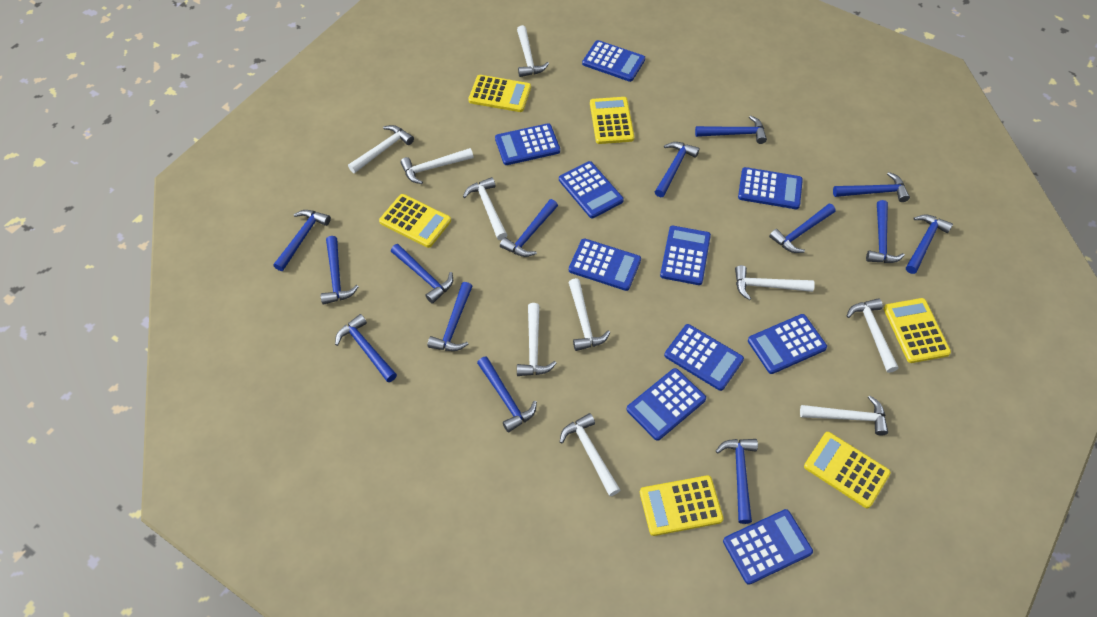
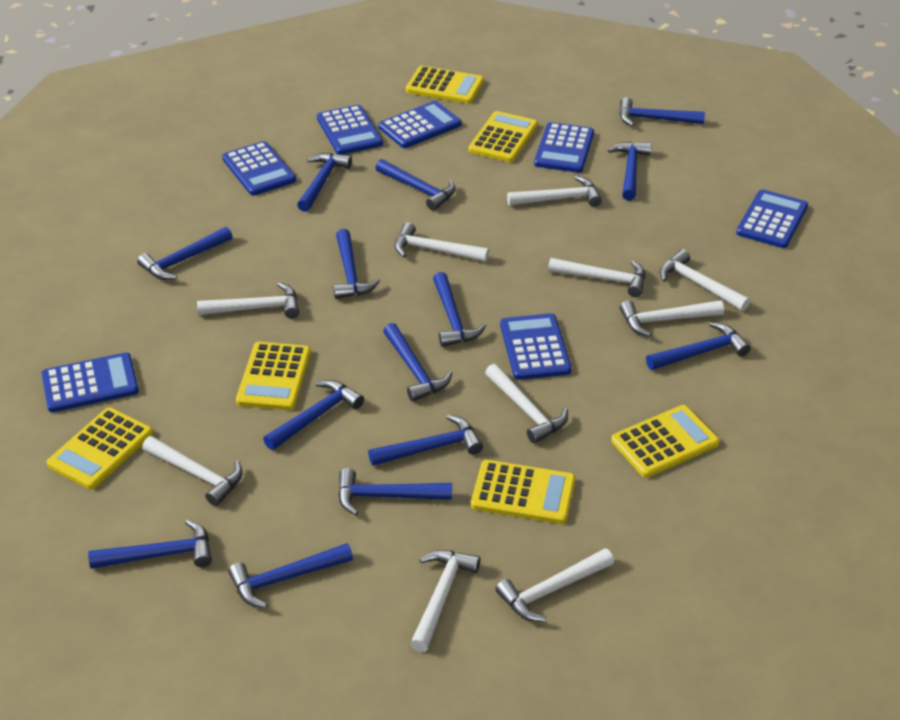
blue calculator: 10 -> 7

